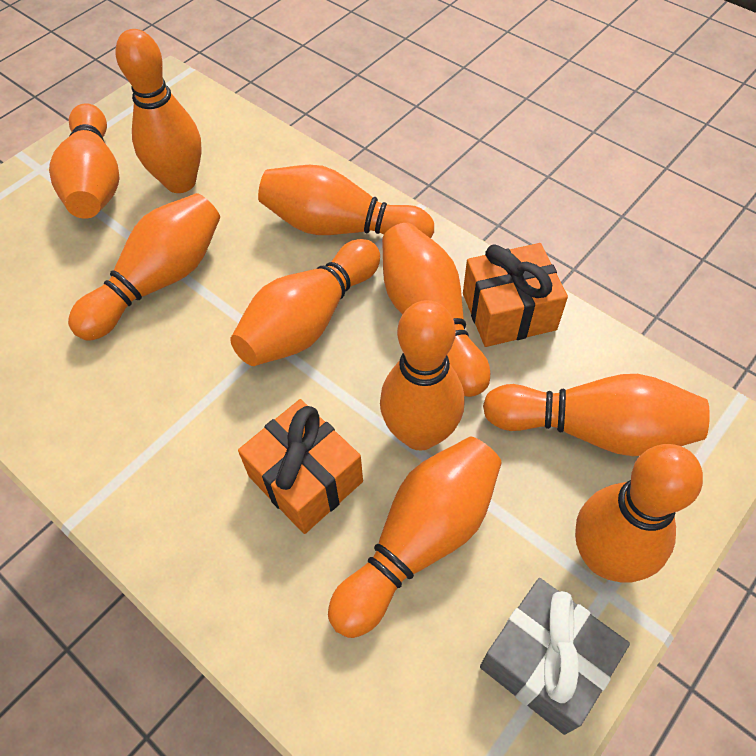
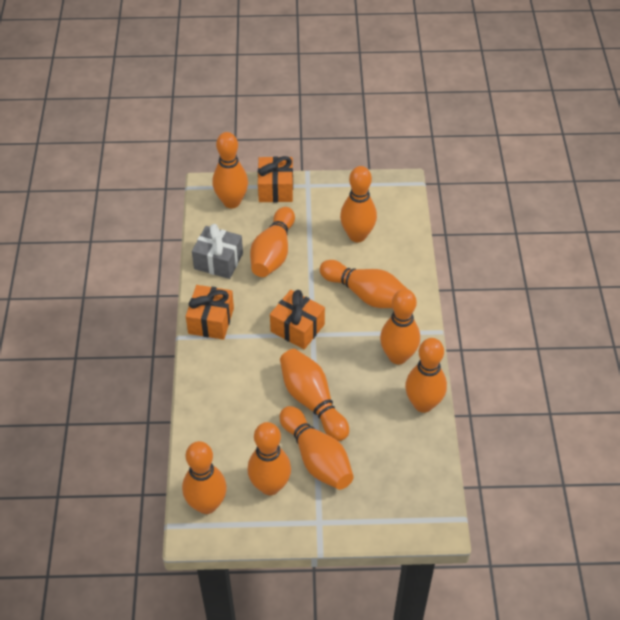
orange gift: 2 -> 3

